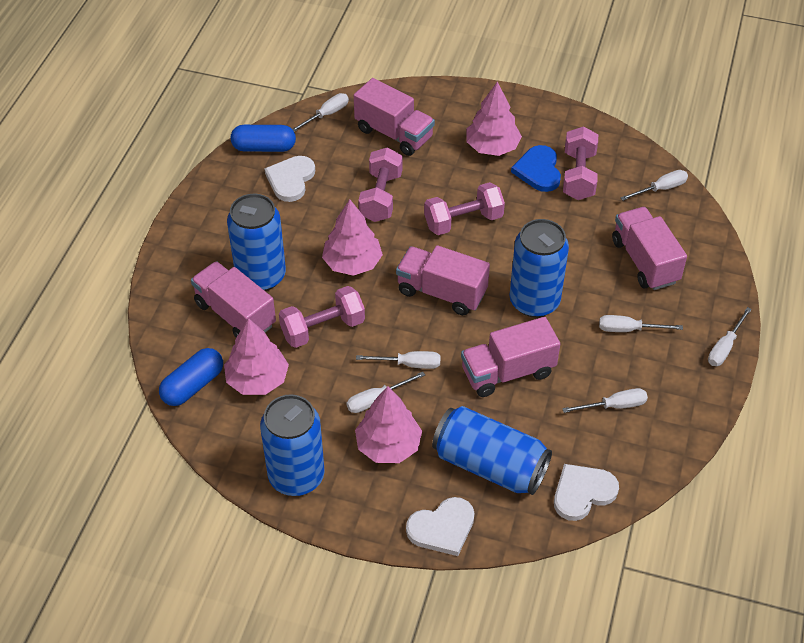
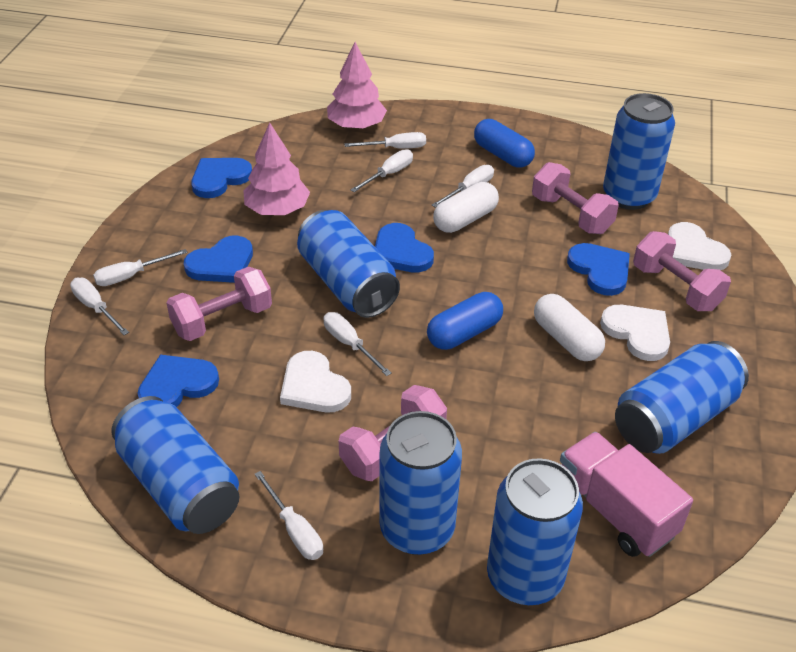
blue can: 4 -> 6
blue heart: 1 -> 5
pink tree: 4 -> 2
pink truck: 5 -> 1
white capsule: 0 -> 2

